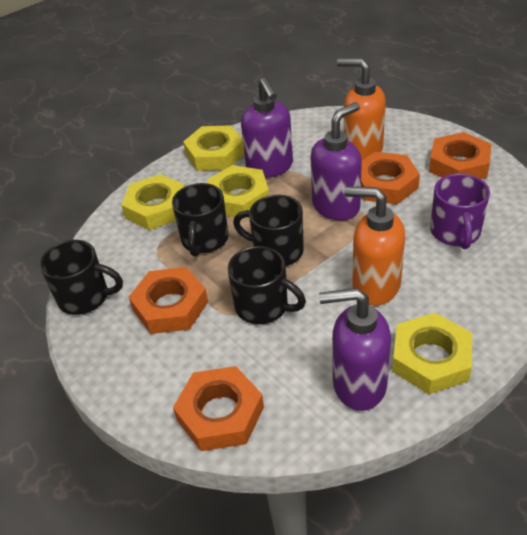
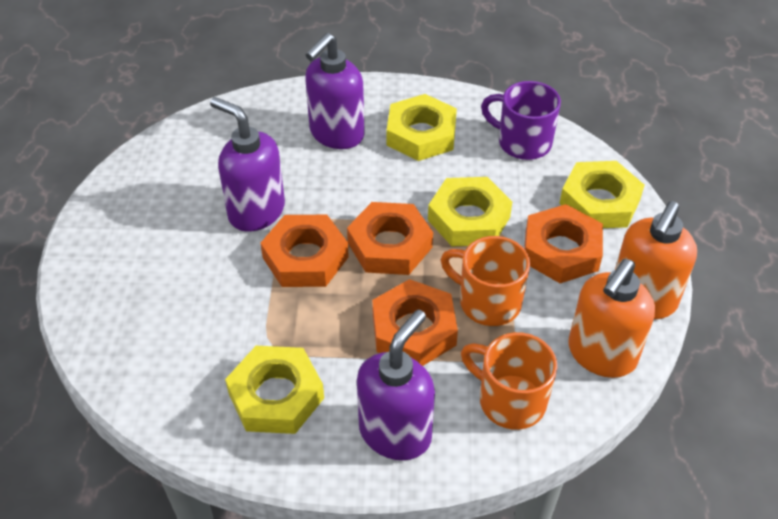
black mug: 4 -> 0
orange mug: 0 -> 2

